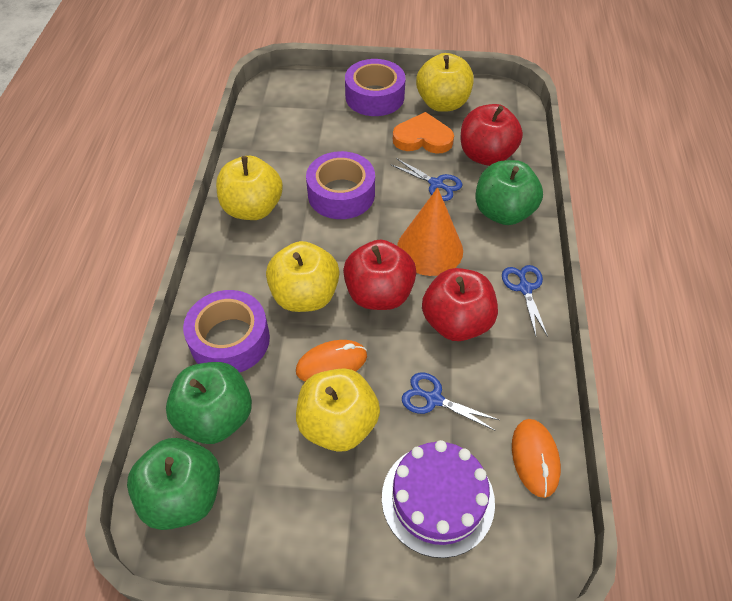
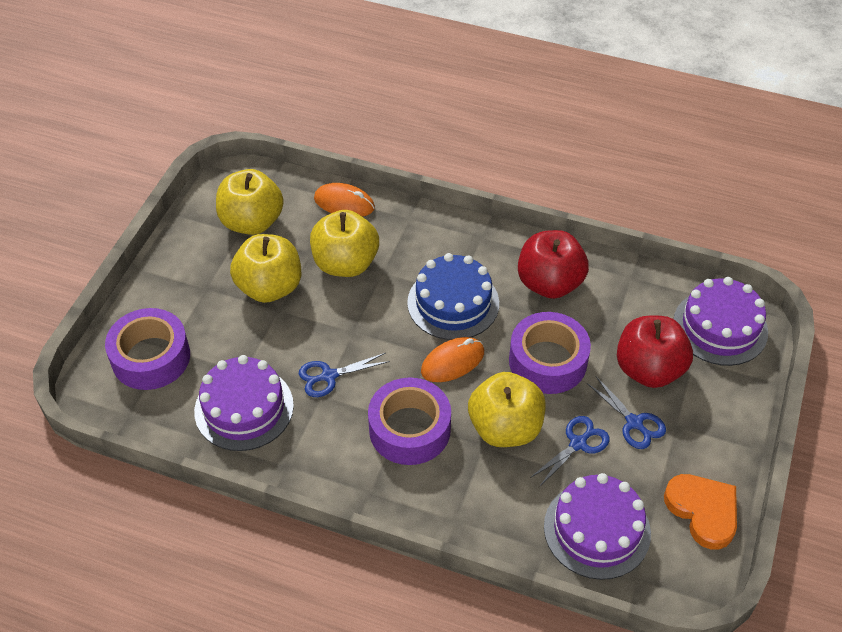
blue cake: 0 -> 1
green apple: 3 -> 0
orange cone: 1 -> 0
purple cake: 1 -> 3
red apple: 3 -> 2

